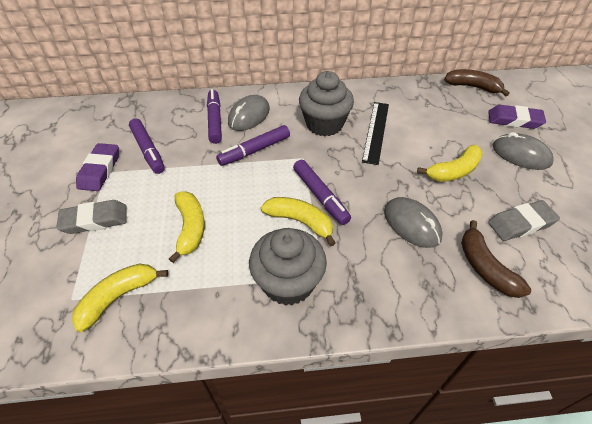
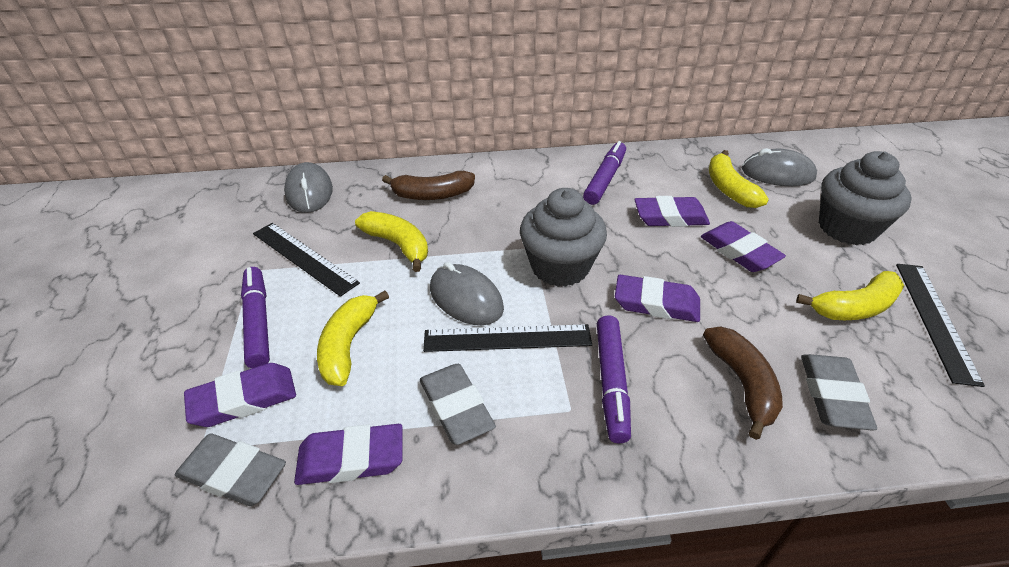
black ruler: 1 -> 3
grey eraser: 2 -> 3
purple eraser: 2 -> 5
purple marker: 4 -> 3

